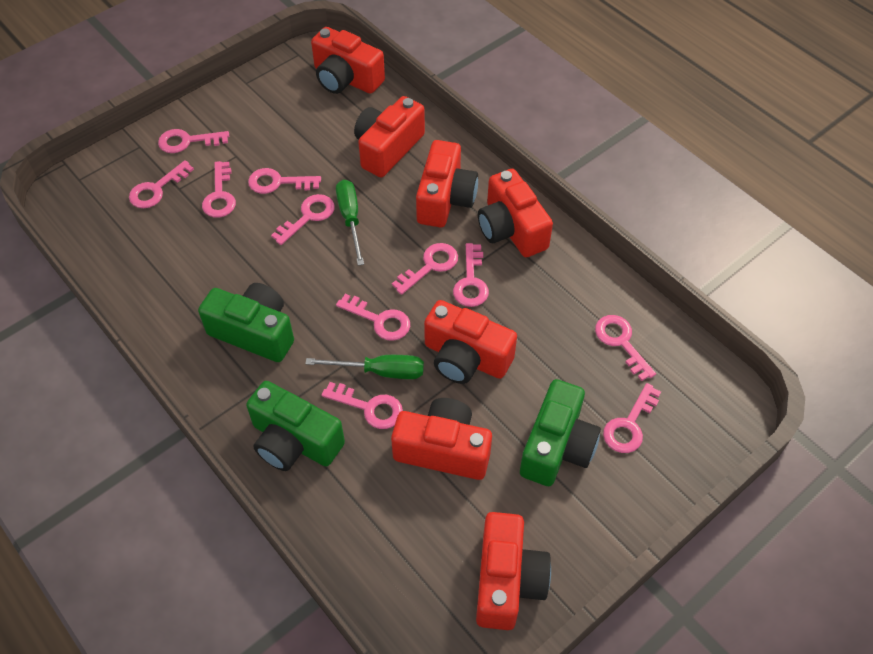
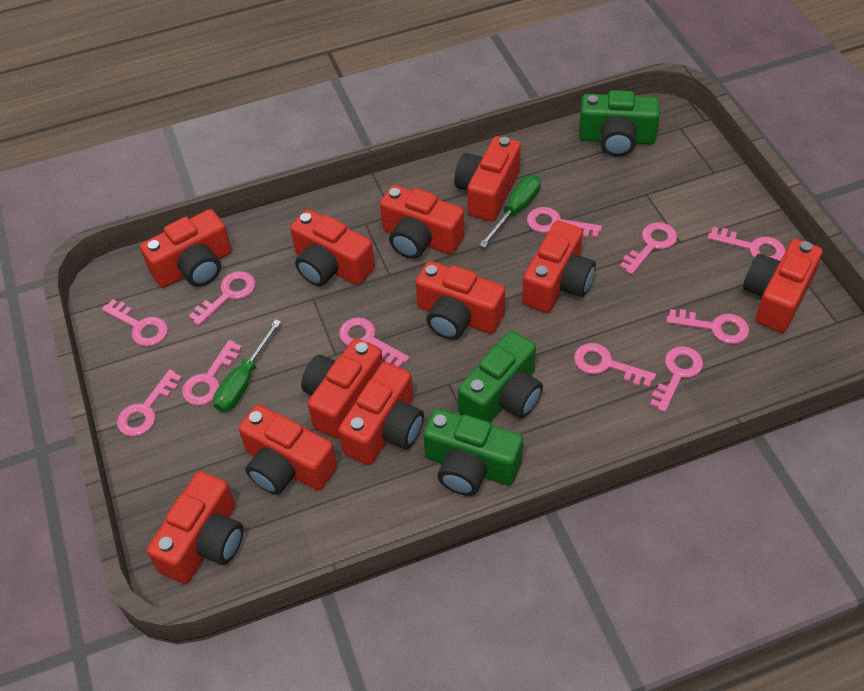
red camera: 7 -> 11

